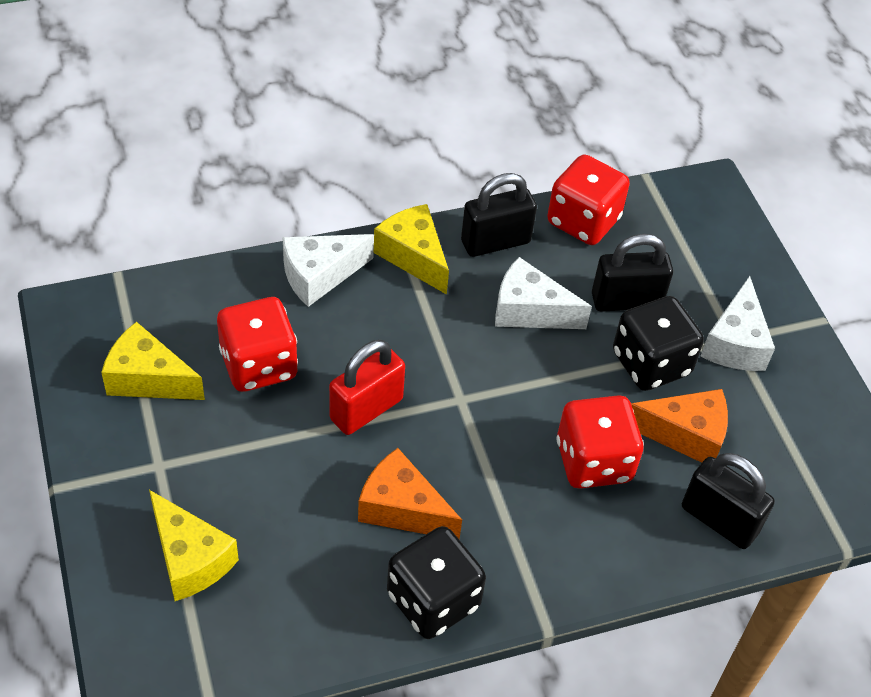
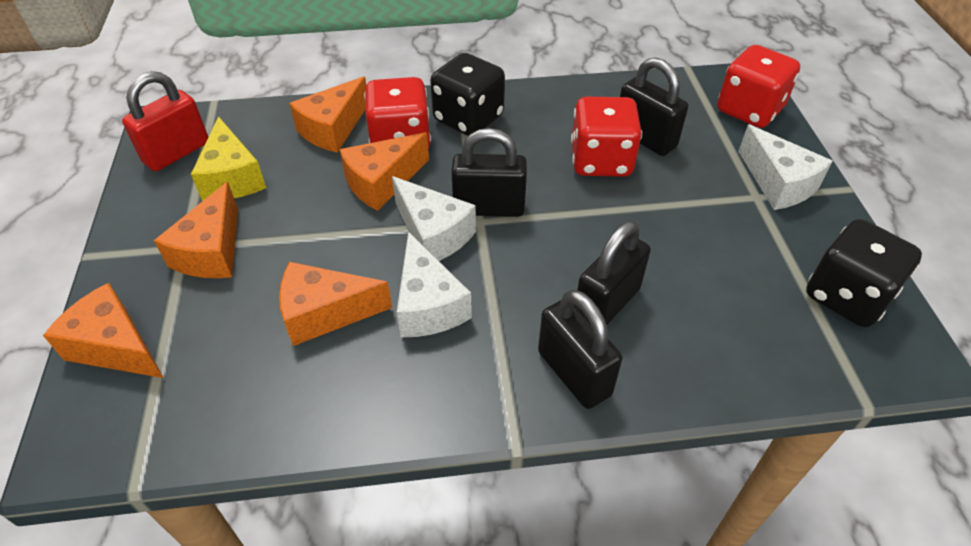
black padlock: 3 -> 4
orange cheese: 2 -> 5
yellow cheese: 3 -> 1

